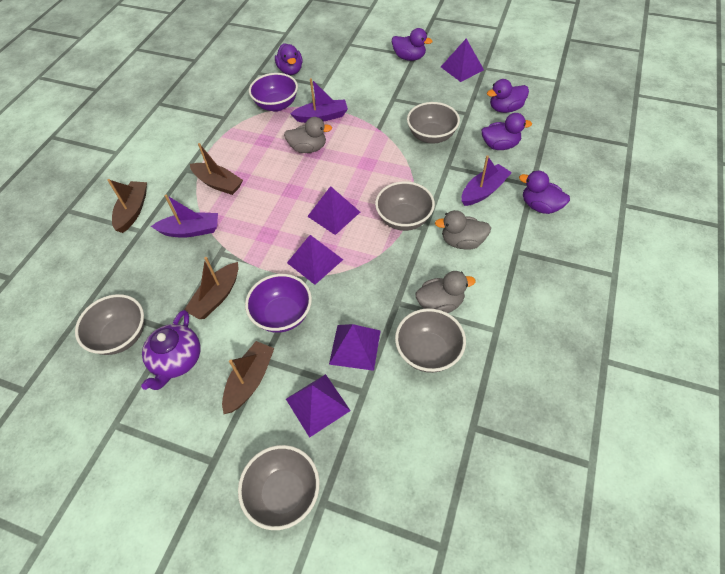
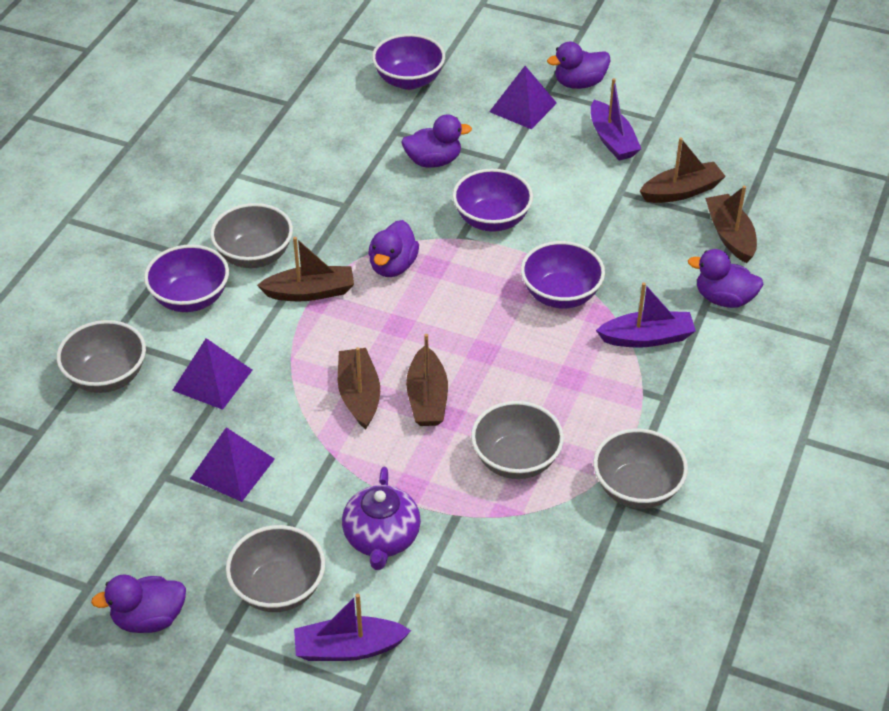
brown boat: 4 -> 5
grey duck: 3 -> 0
purple bowl: 2 -> 4
purple pyramid: 5 -> 3

